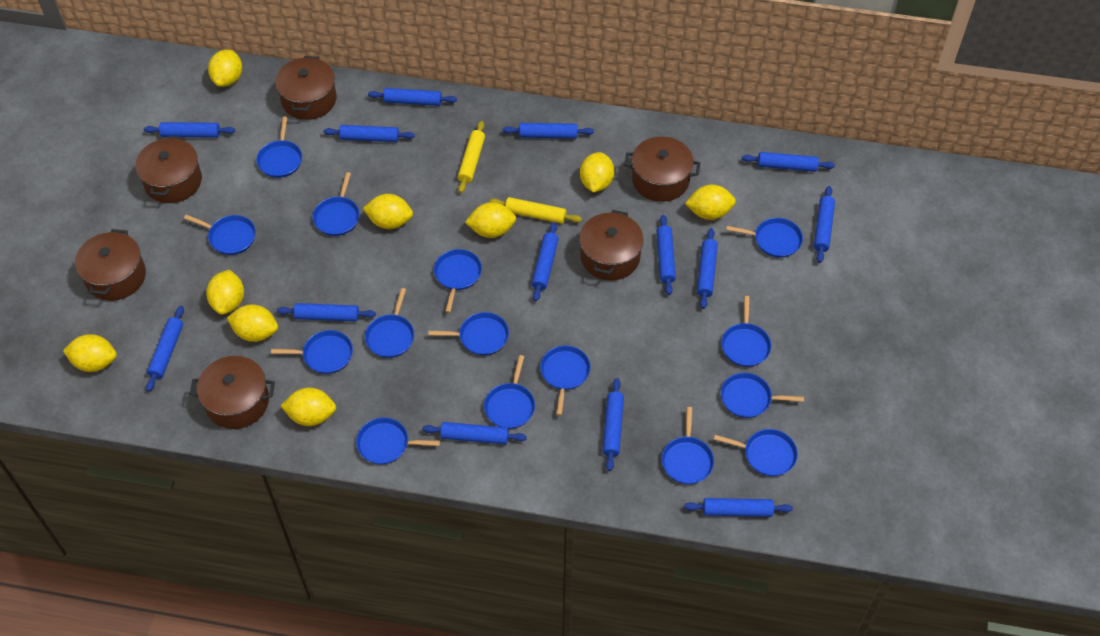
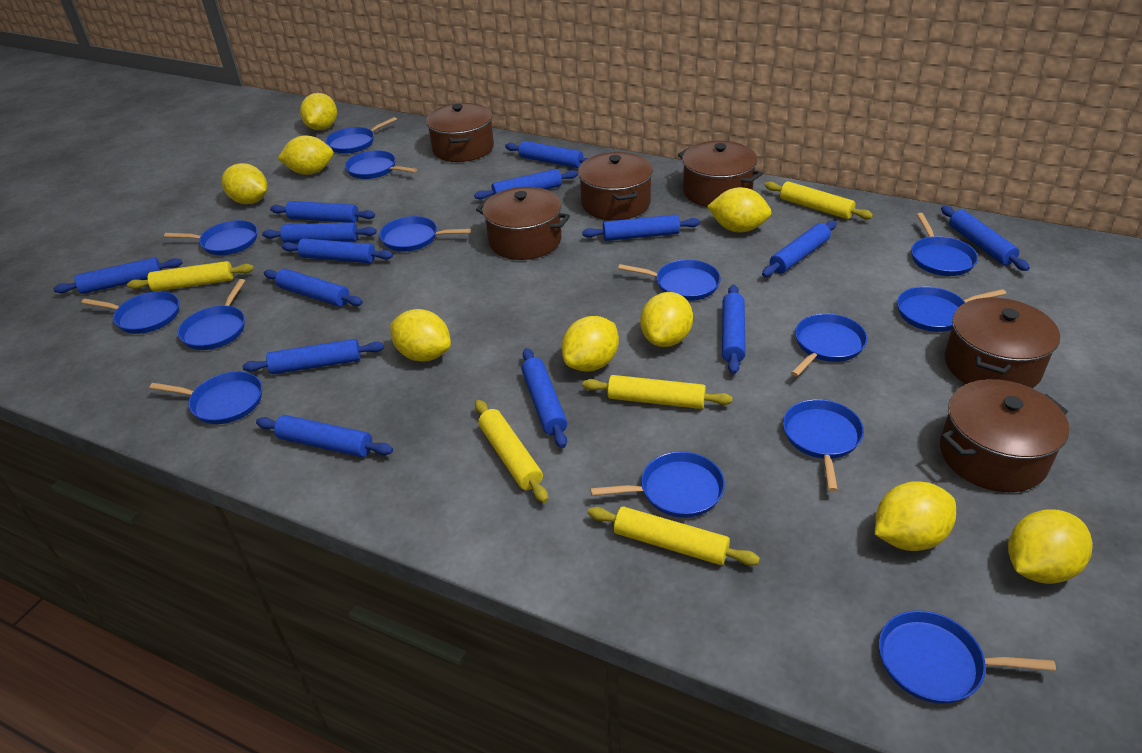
blue pan: 15 -> 14
yellow rolling pin: 2 -> 5

